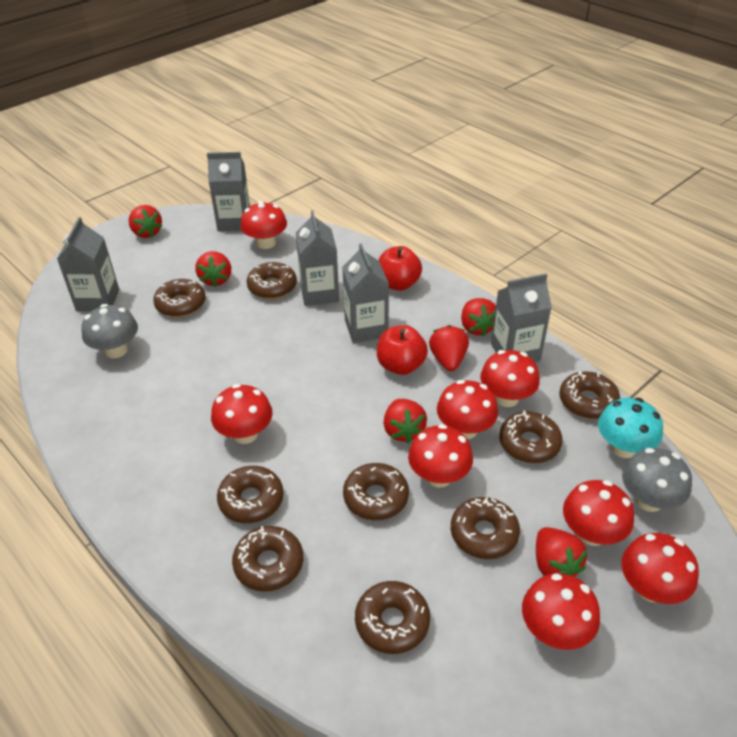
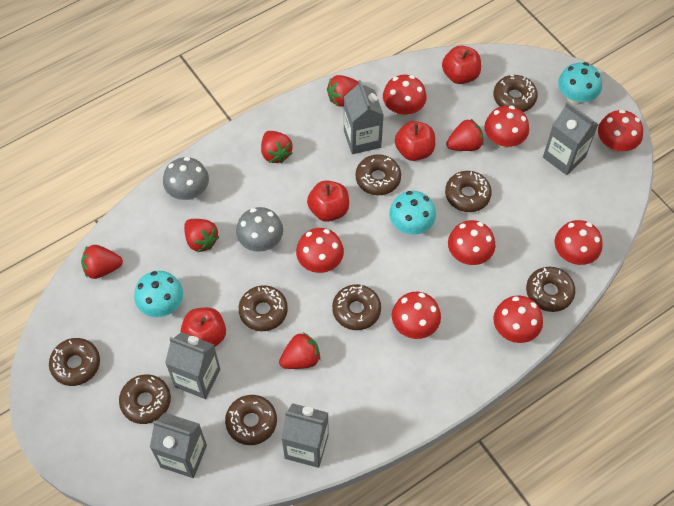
red apple: 2 -> 4
turquoise mushroom: 1 -> 3

